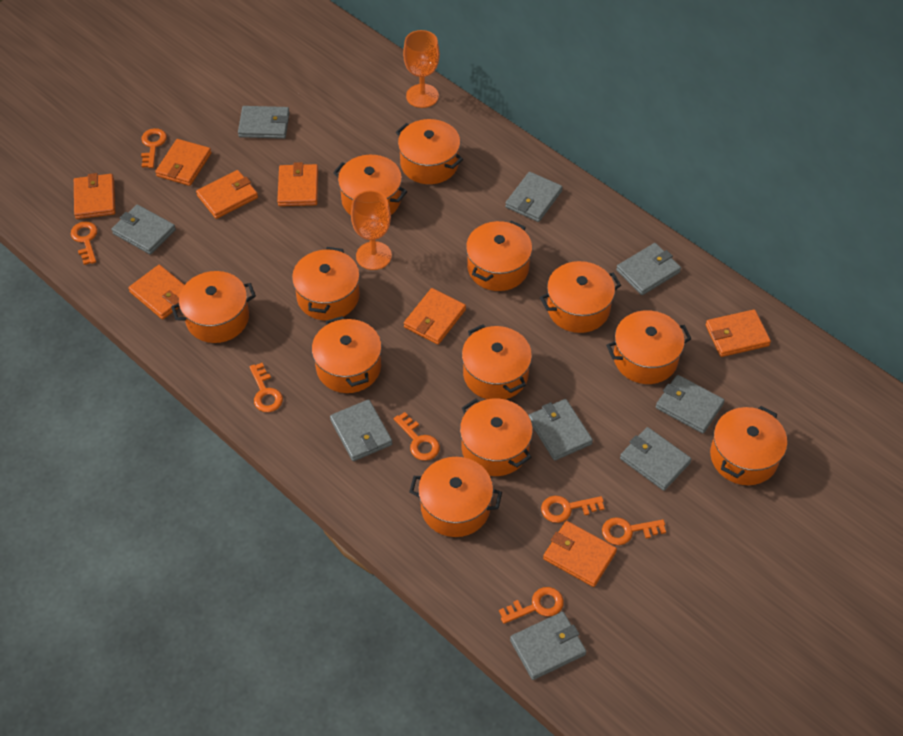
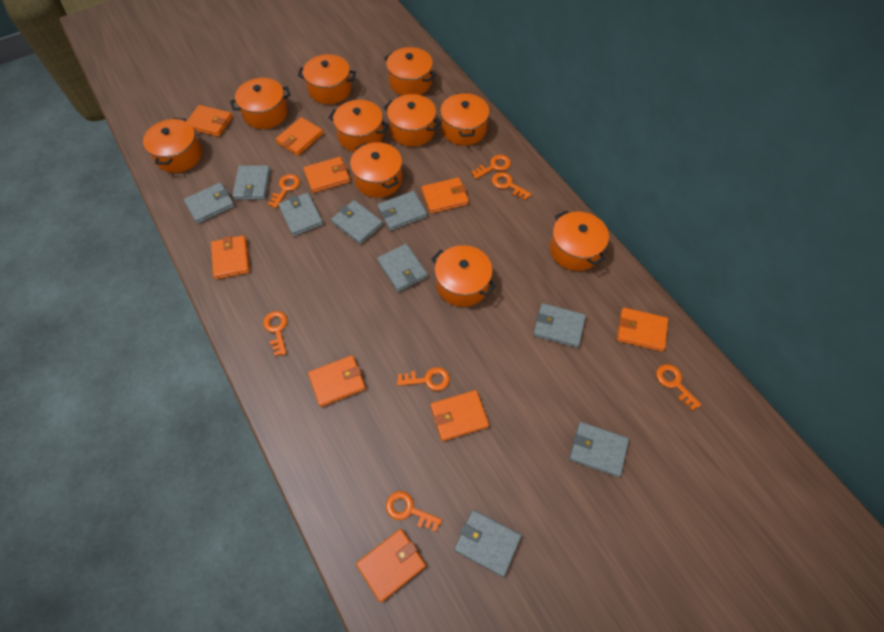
orange goblet: 2 -> 0
orange pot: 12 -> 10
orange wallet: 8 -> 9

